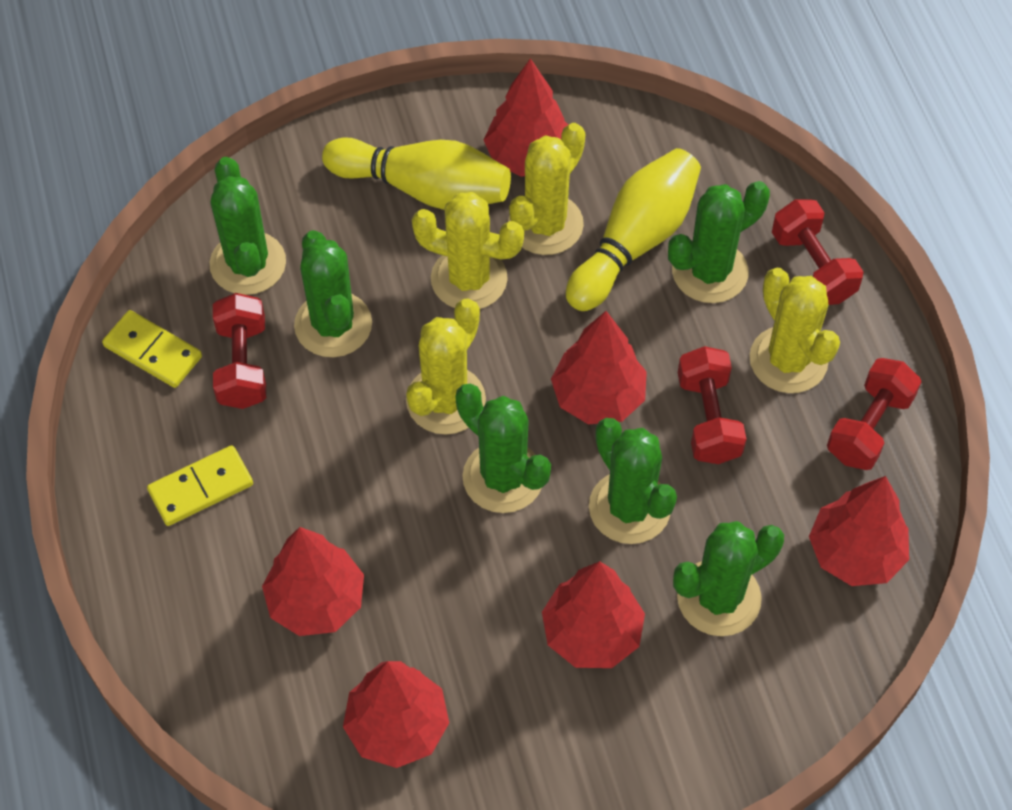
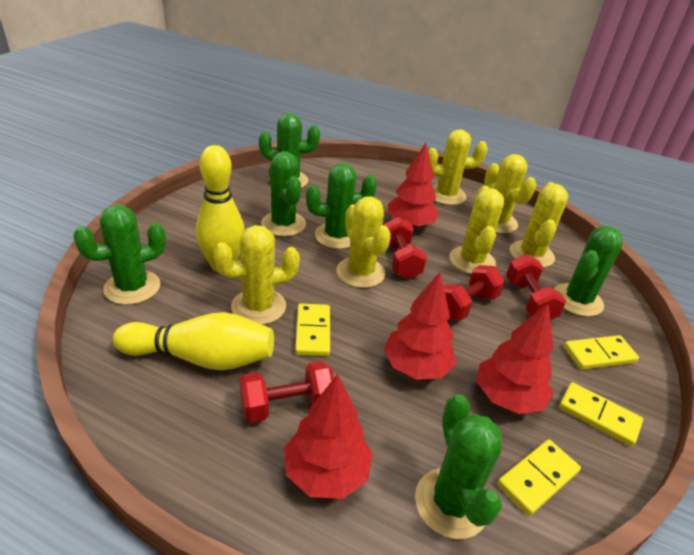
red tree: 6 -> 4
yellow cactus: 4 -> 6
yellow domino: 2 -> 4

